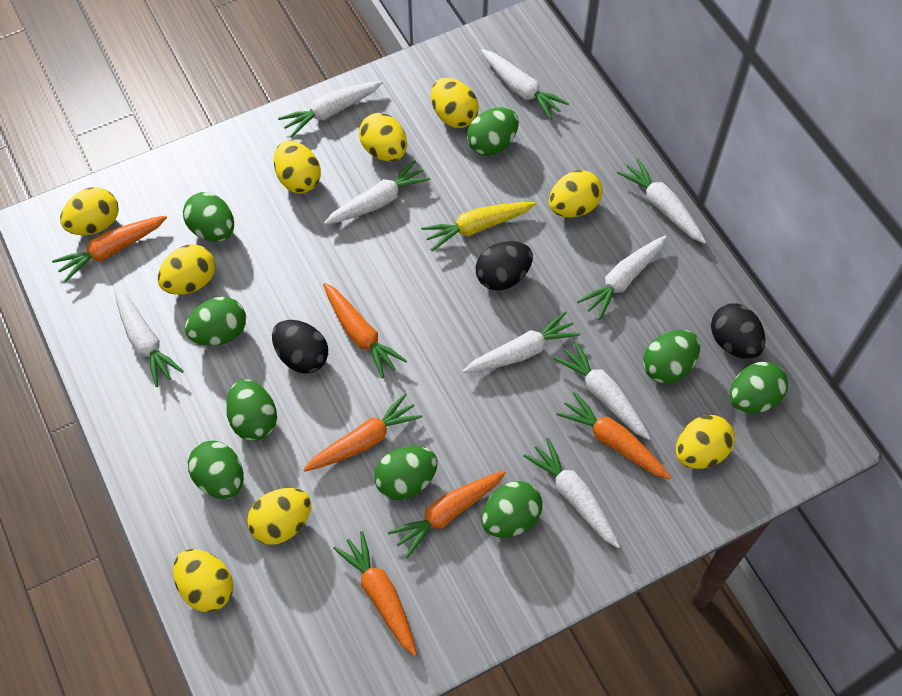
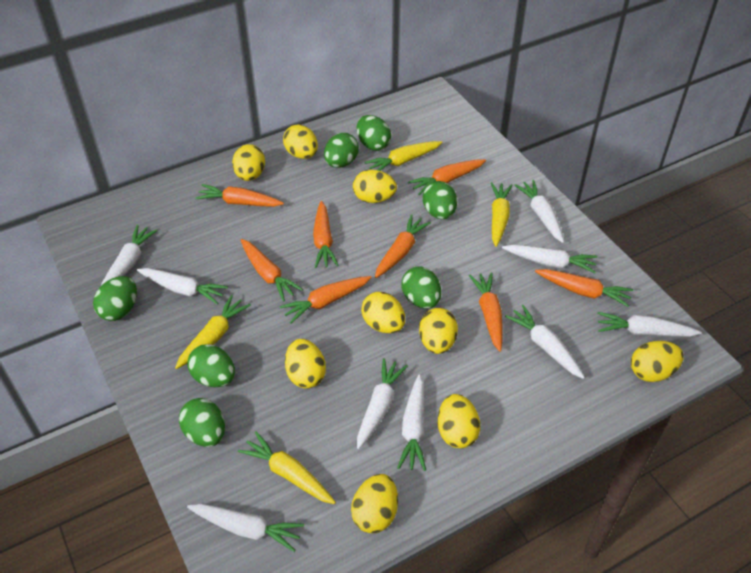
black egg: 3 -> 0
green egg: 9 -> 7
orange carrot: 6 -> 8
yellow carrot: 1 -> 4

